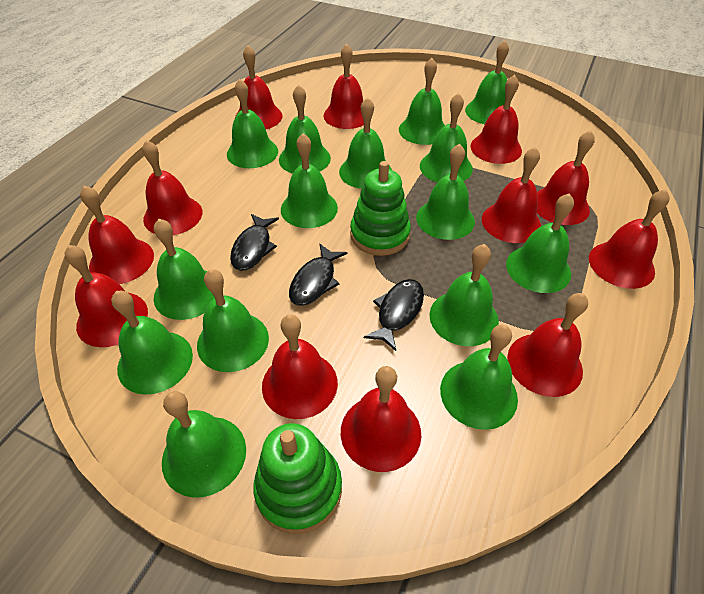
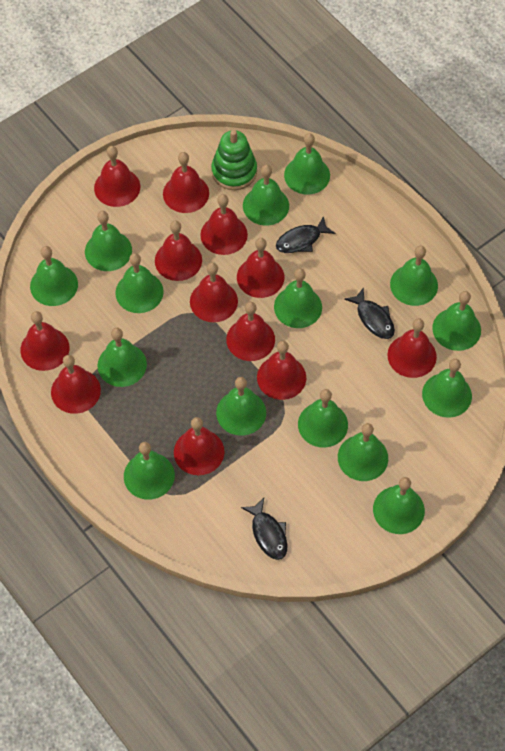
green stacking toy: 2 -> 1

